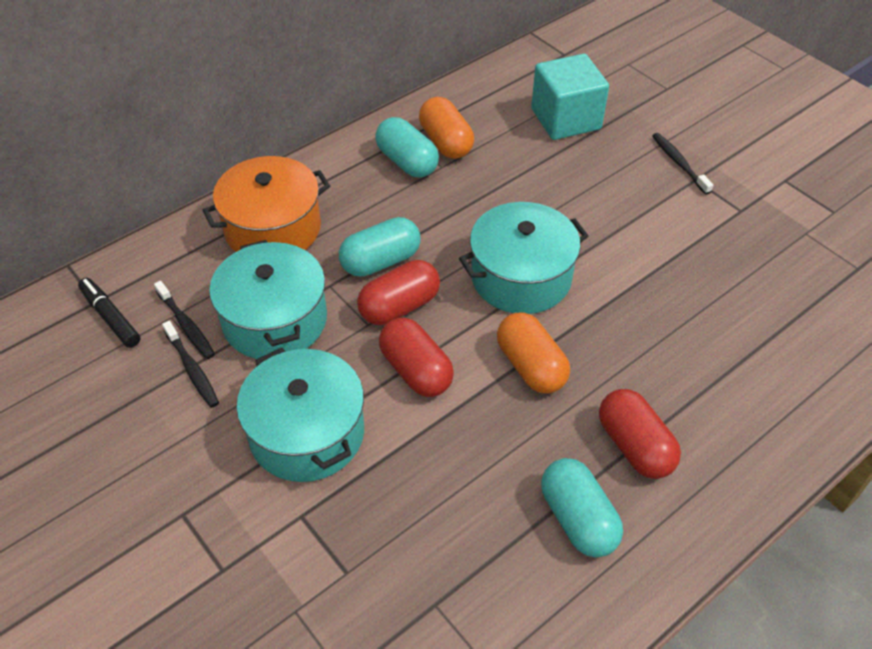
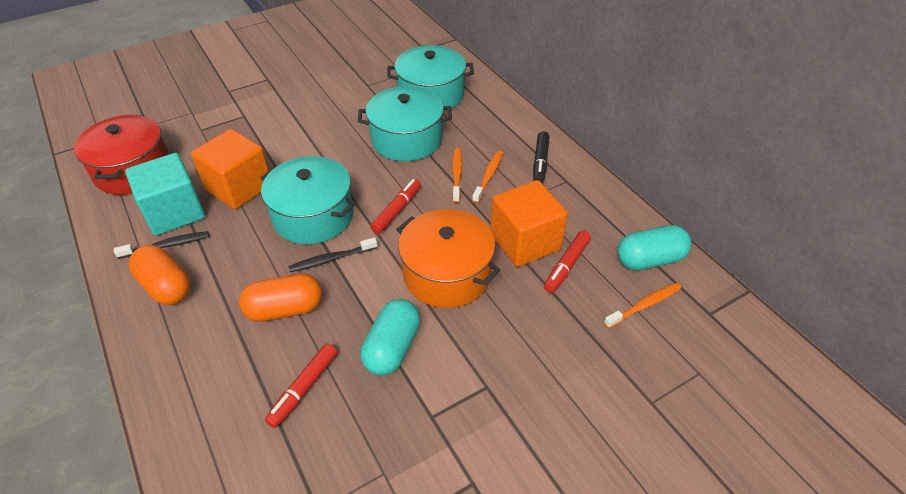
black toothbrush: 3 -> 2
orange cube: 0 -> 2
orange toothbrush: 0 -> 3
red capsule: 3 -> 0
red marker: 0 -> 3
red pot: 0 -> 1
turquoise capsule: 3 -> 2

